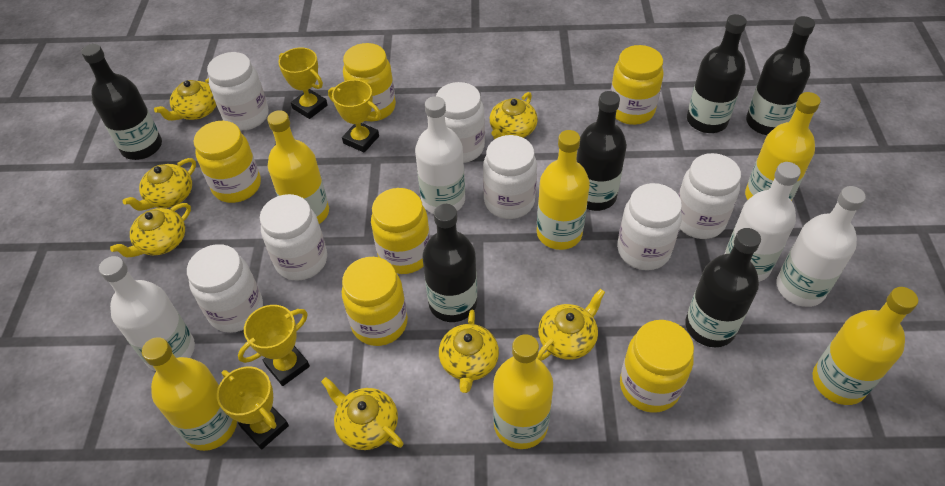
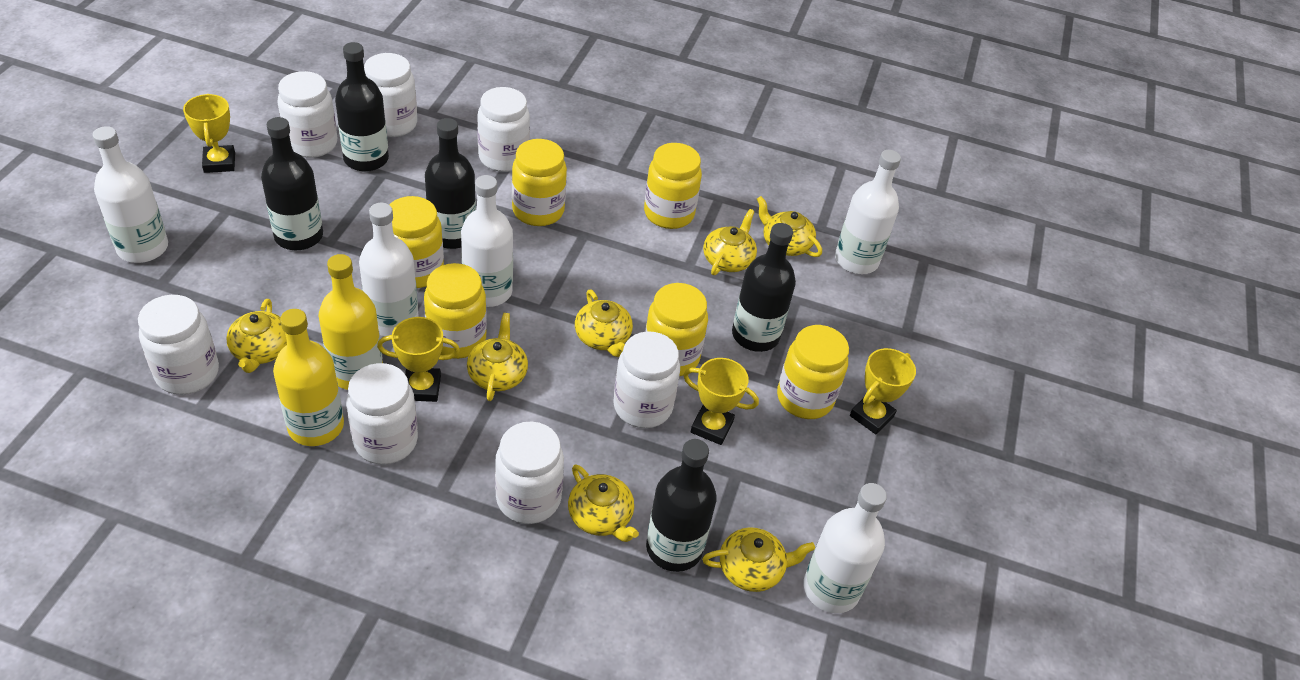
black bottle: 6 -> 5
white bottle: 4 -> 5
yellow bottle: 6 -> 2

